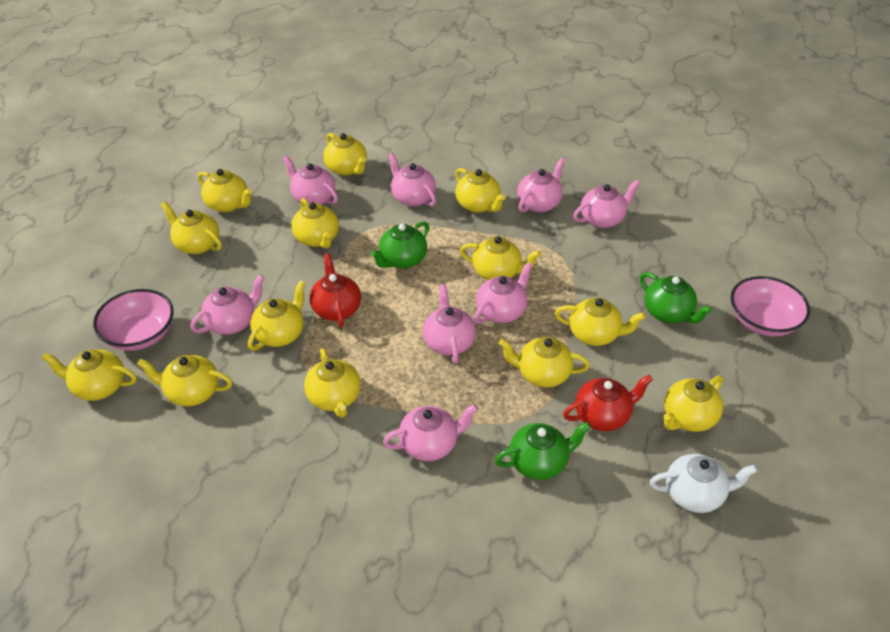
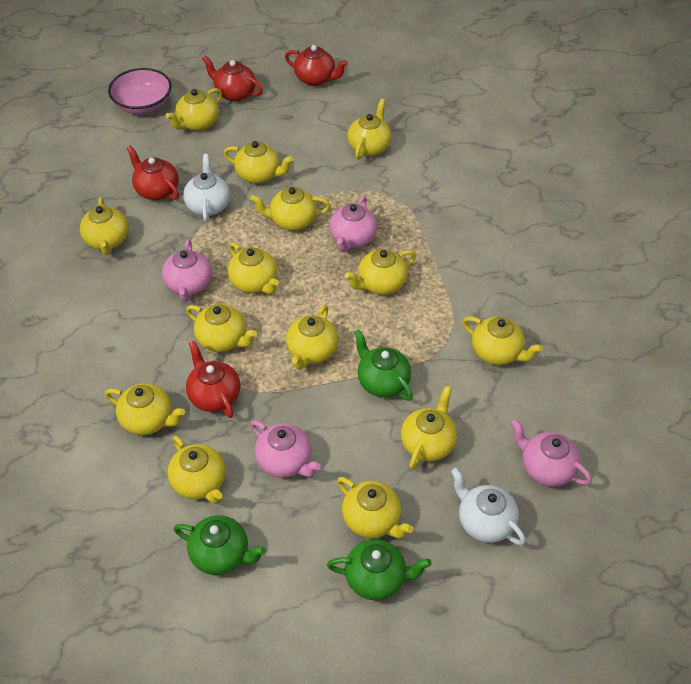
pink bowl: 2 -> 1
pink teapot: 8 -> 4
red teapot: 2 -> 4
white teapot: 1 -> 2
yellow teapot: 13 -> 14

